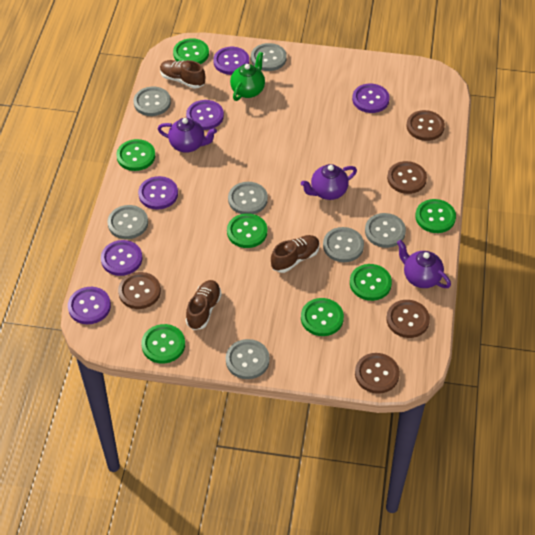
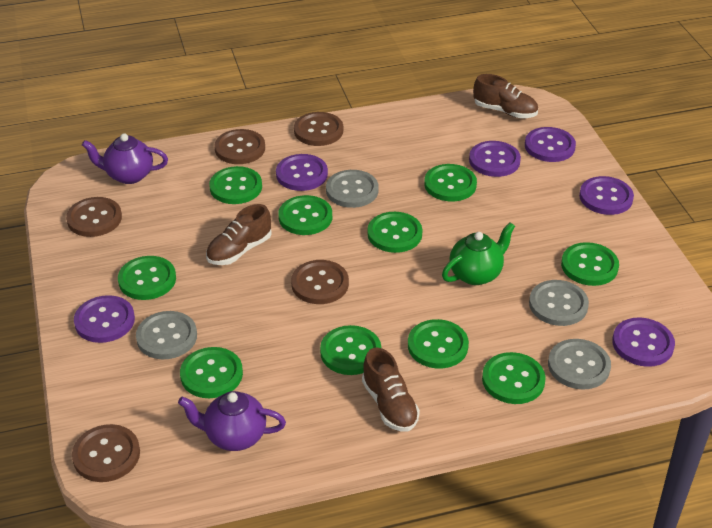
green button: 7 -> 10
grey button: 7 -> 4
purple teapot: 3 -> 2

